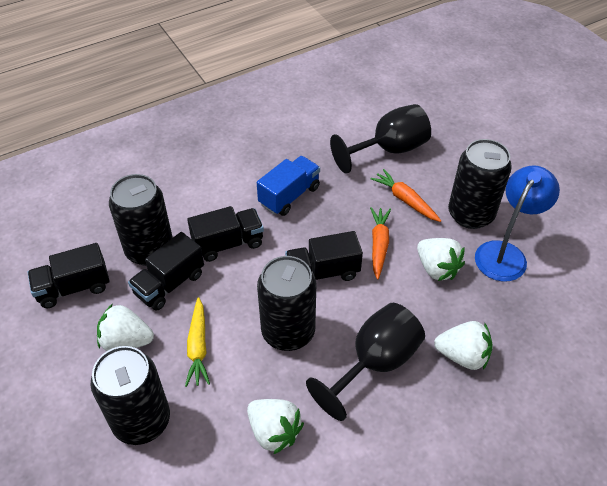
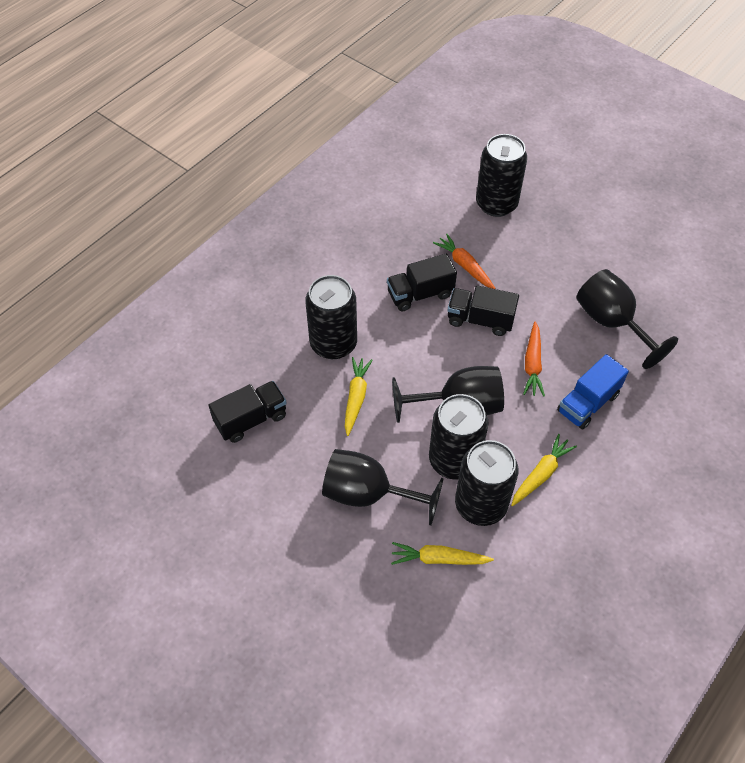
black goblet: 2 -> 3
black truck: 4 -> 3
blue lamp: 1 -> 0
white strawberry: 4 -> 0
yellow carrot: 1 -> 3

